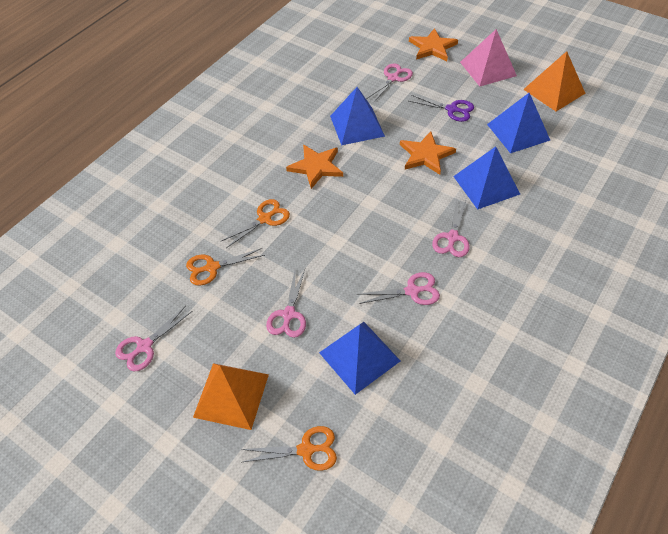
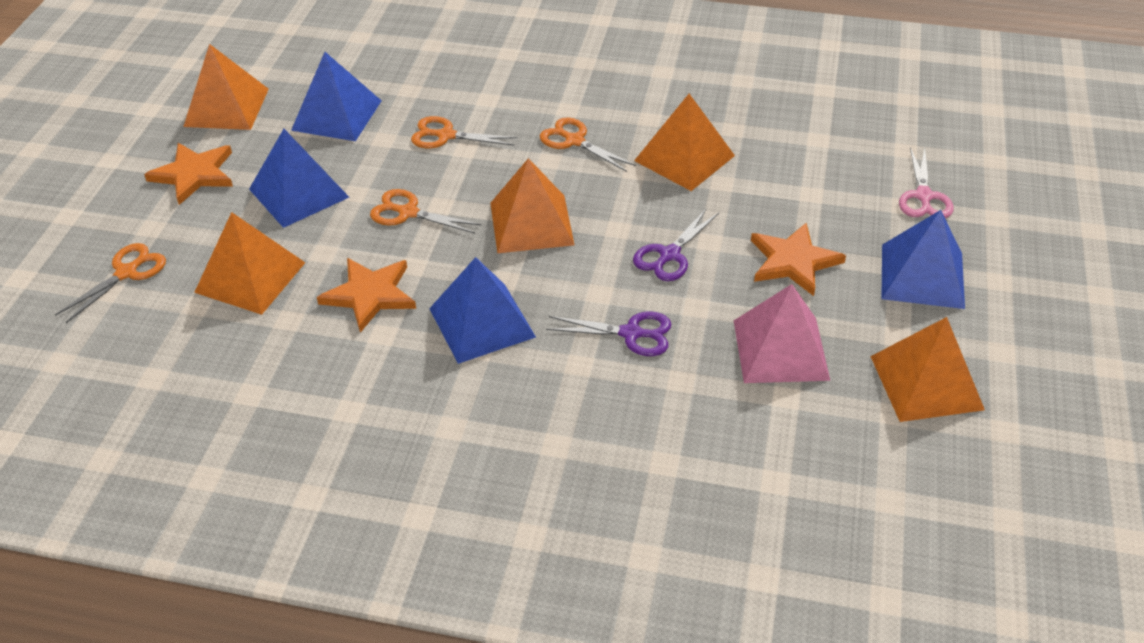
orange pyramid: 2 -> 5
orange scissors: 3 -> 4
pink scissors: 5 -> 1
purple scissors: 1 -> 2

